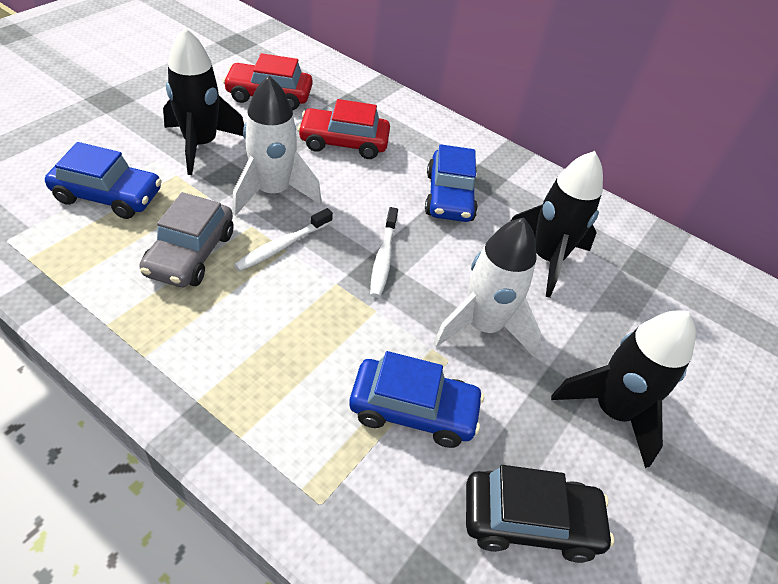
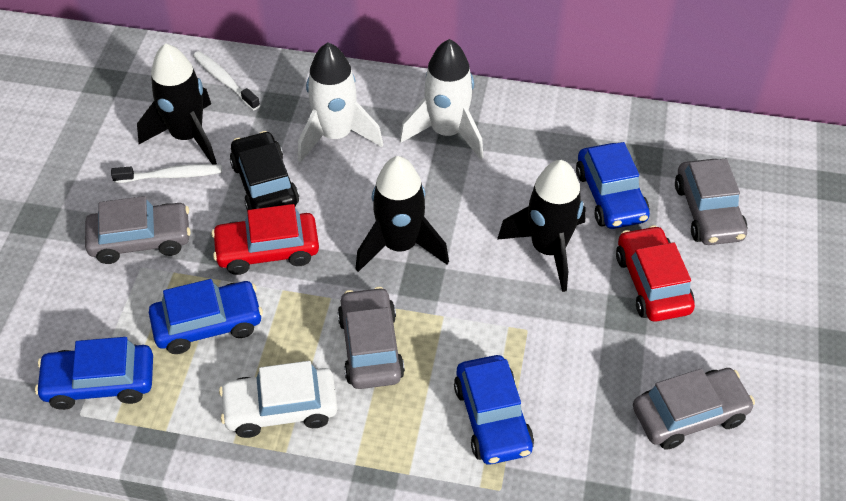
blue car: 3 -> 4
grey car: 1 -> 4
white car: 0 -> 1

